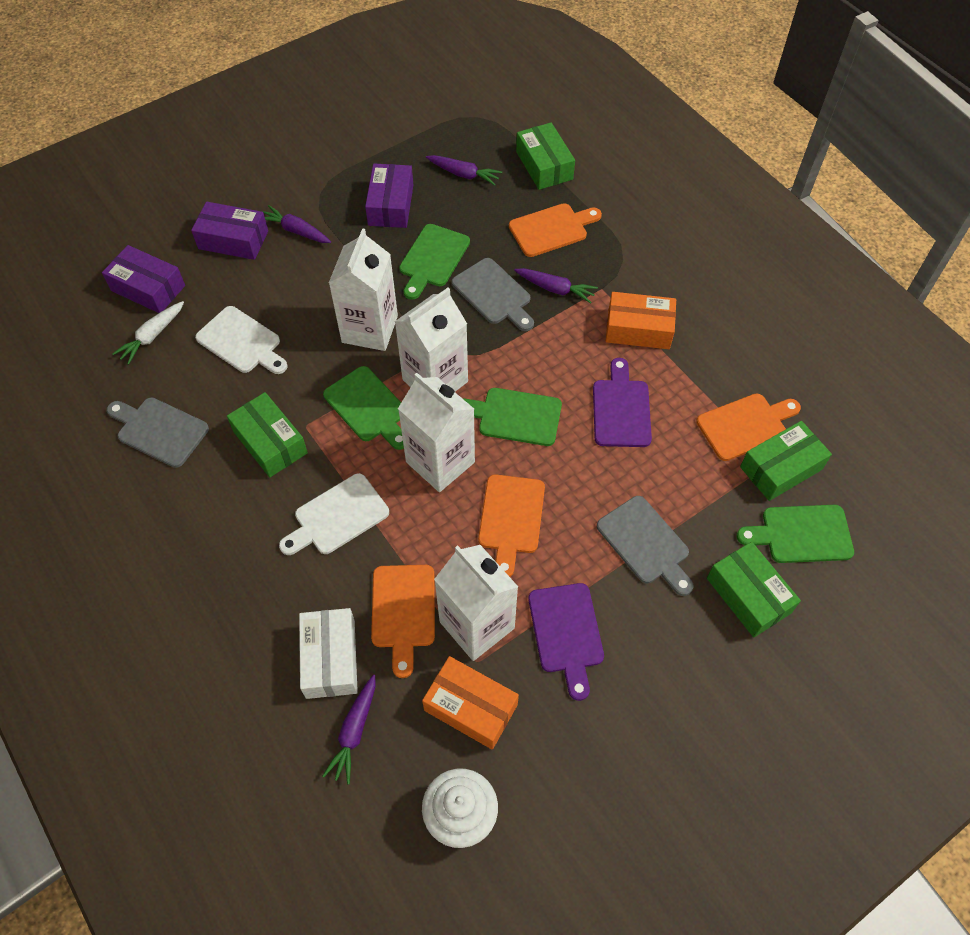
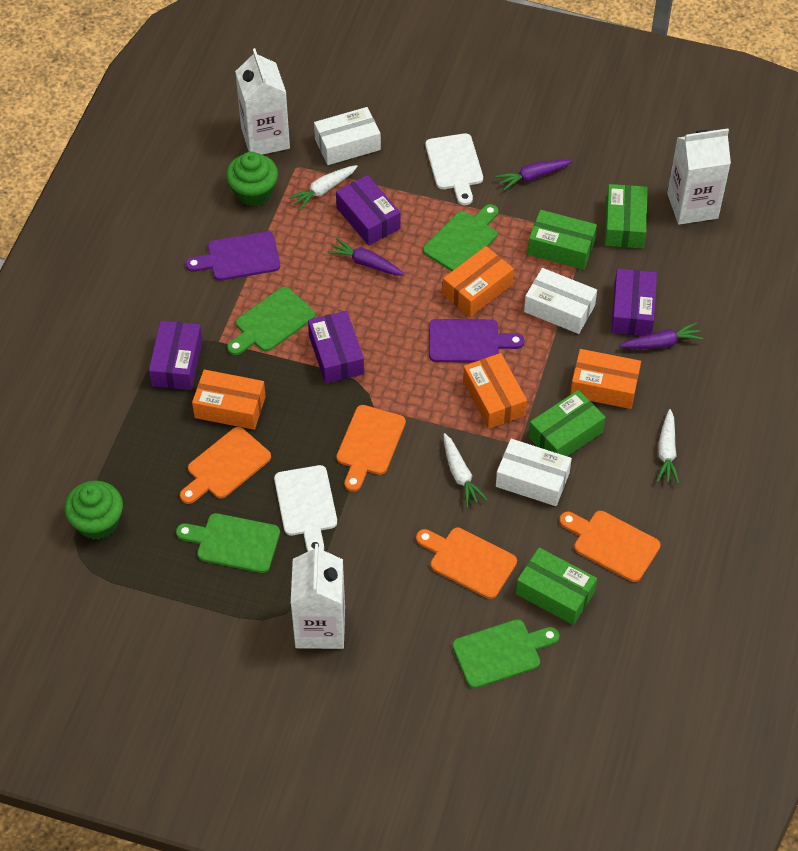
green cupcake: 0 -> 2
grey cutting board: 3 -> 0
orange box: 2 -> 4
purple box: 3 -> 4
purple carrot: 4 -> 3
white box: 1 -> 3
white carrot: 1 -> 3
white carton: 4 -> 3
white cupcake: 1 -> 0

